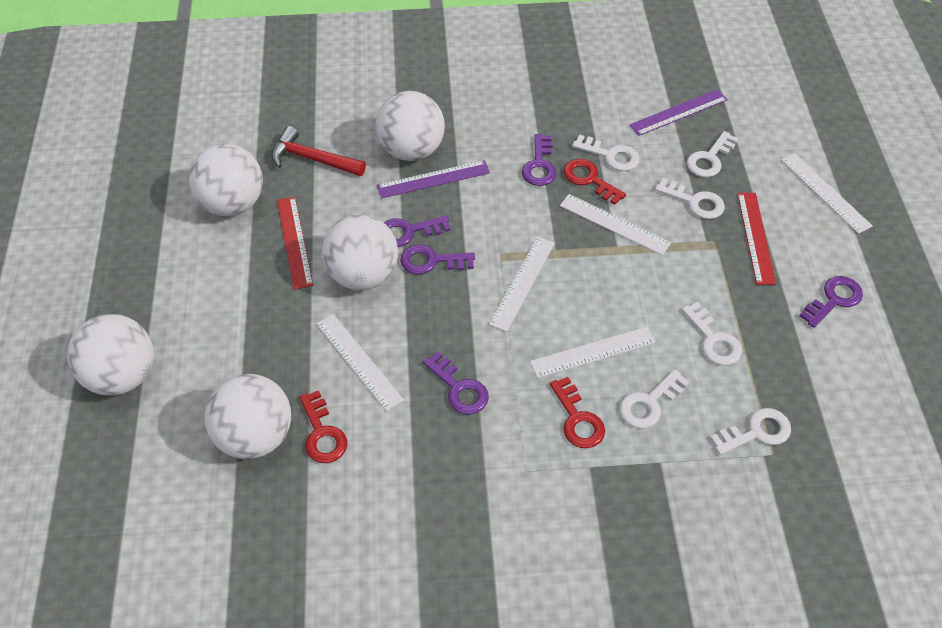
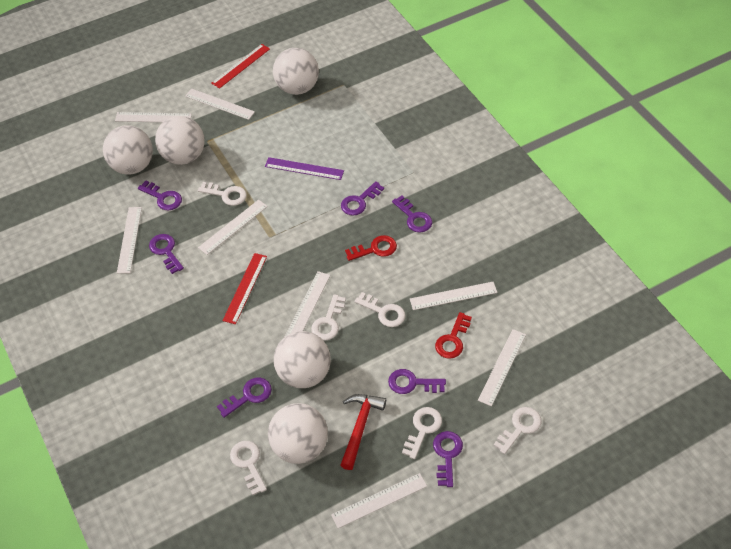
purple key: 5 -> 7
purple ruler: 2 -> 1
red key: 3 -> 2
white ruler: 5 -> 8

